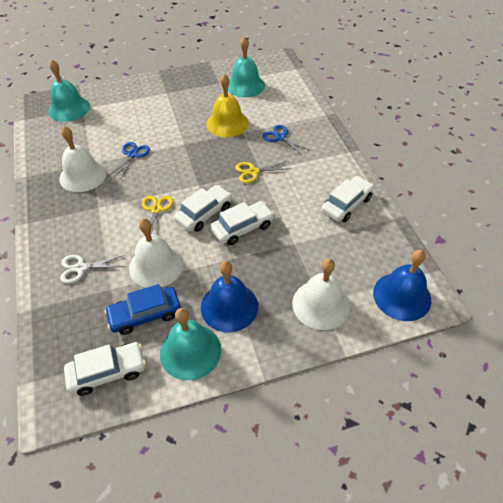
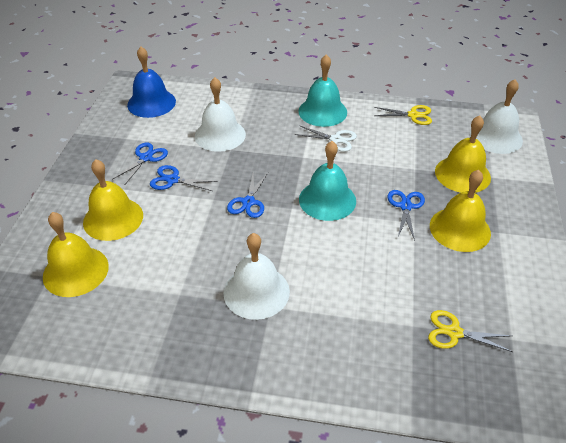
blue bell: 2 -> 1
blue car: 1 -> 0
blue scissors: 2 -> 4
turquoise bell: 3 -> 2
white car: 4 -> 0
yellow bell: 1 -> 4

